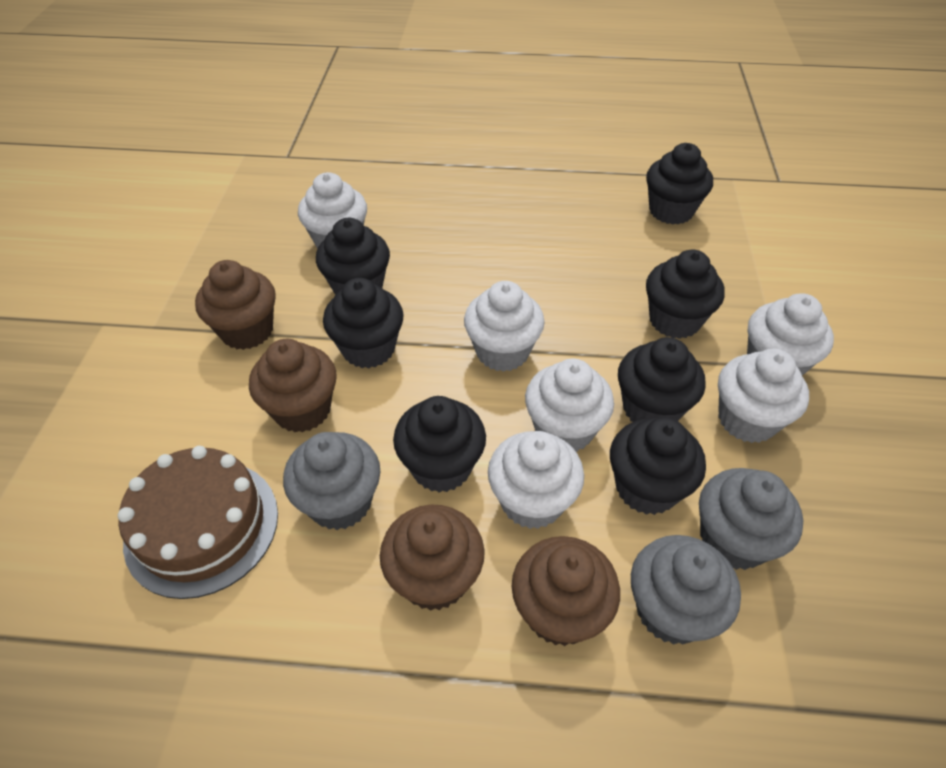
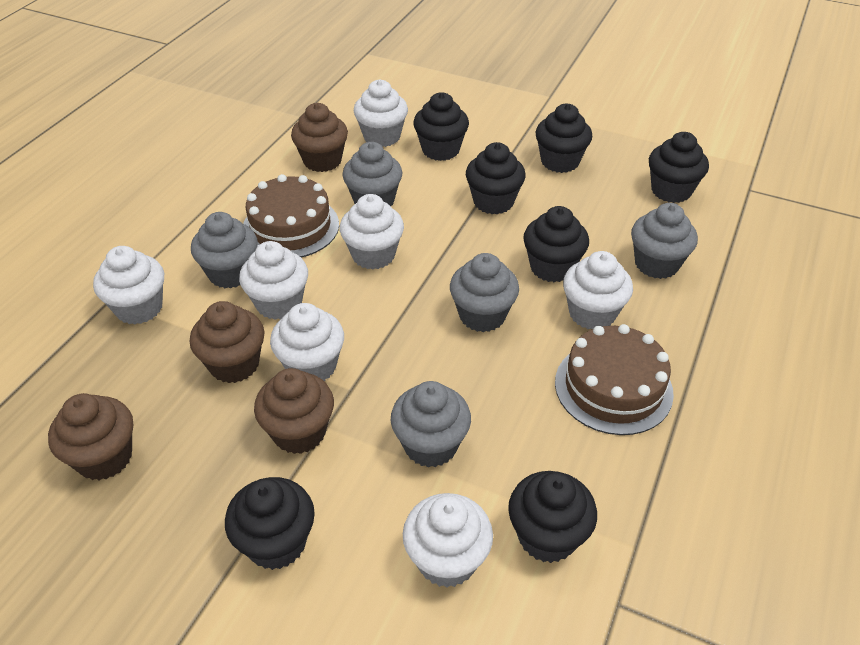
brown cake: 1 -> 2
grey cupcake: 3 -> 5
white cupcake: 6 -> 7

